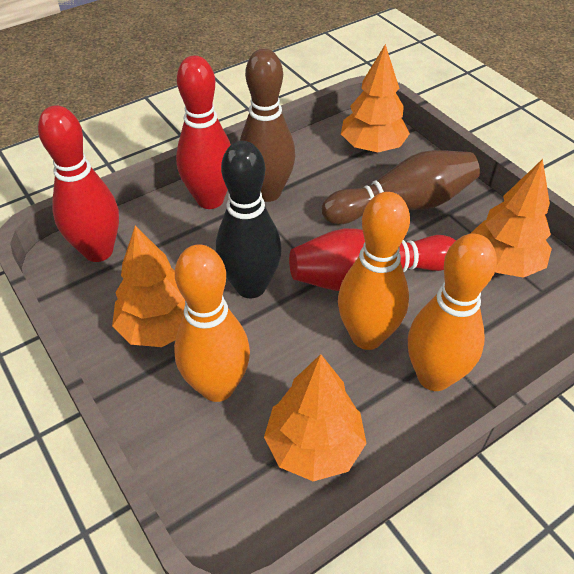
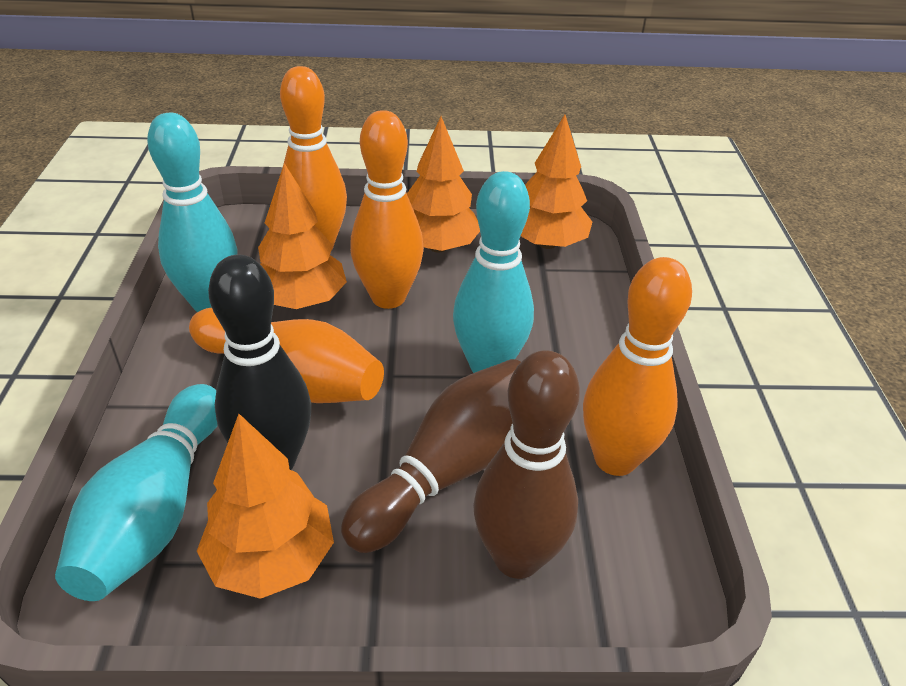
orange bowling pin: 3 -> 4
red bowling pin: 3 -> 0
turquoise bowling pin: 0 -> 3

